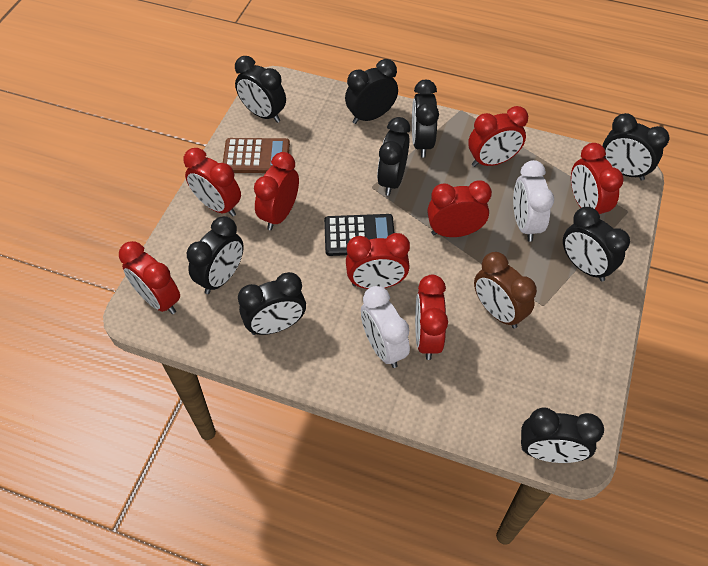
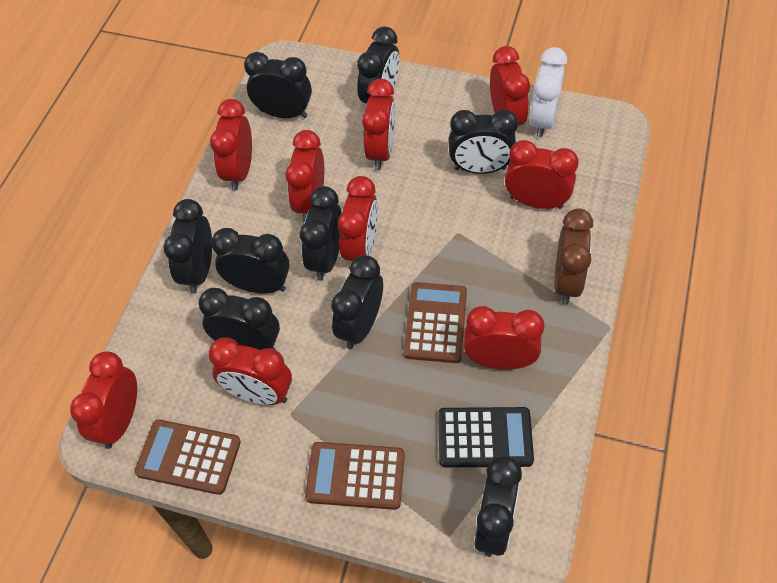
brown calculator: 1 -> 3
red clock: 8 -> 9
white clock: 2 -> 1

